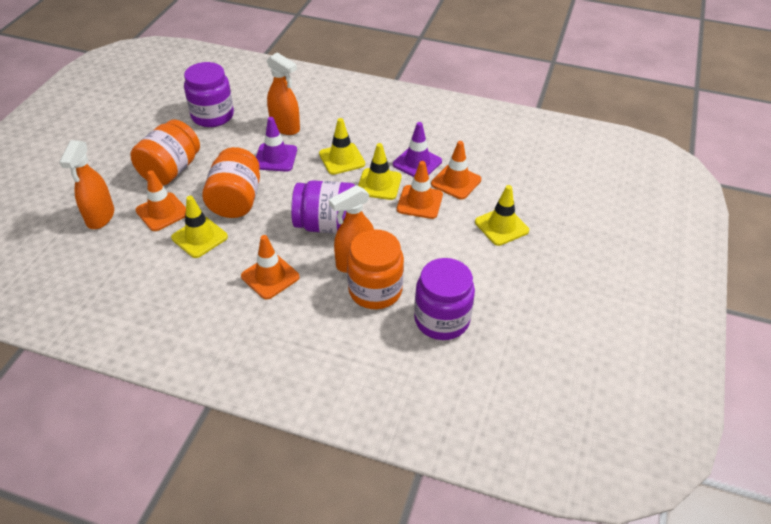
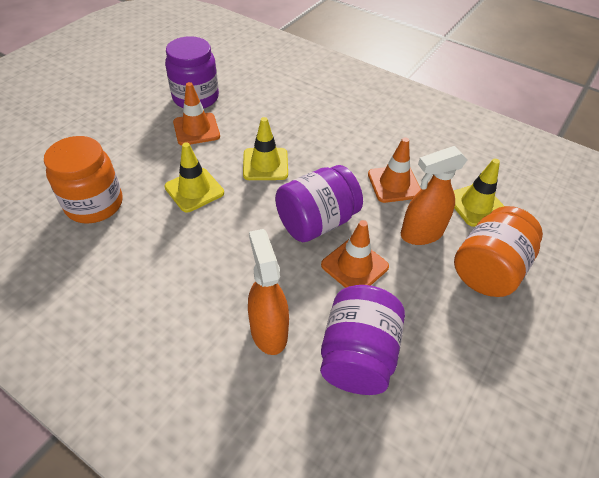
orange jar: 3 -> 2
orange spray bottle: 3 -> 2
orange traffic cone: 4 -> 3
purple traffic cone: 2 -> 0
yellow traffic cone: 4 -> 3

